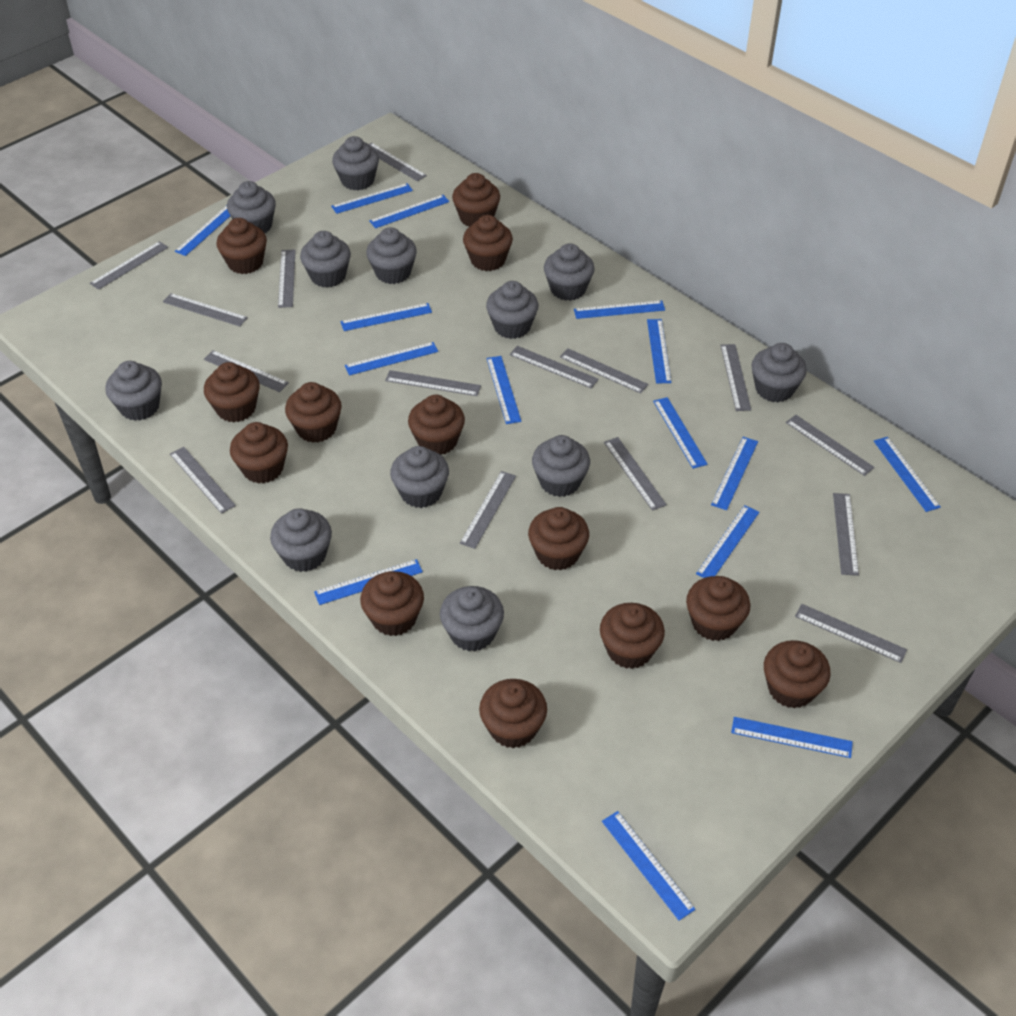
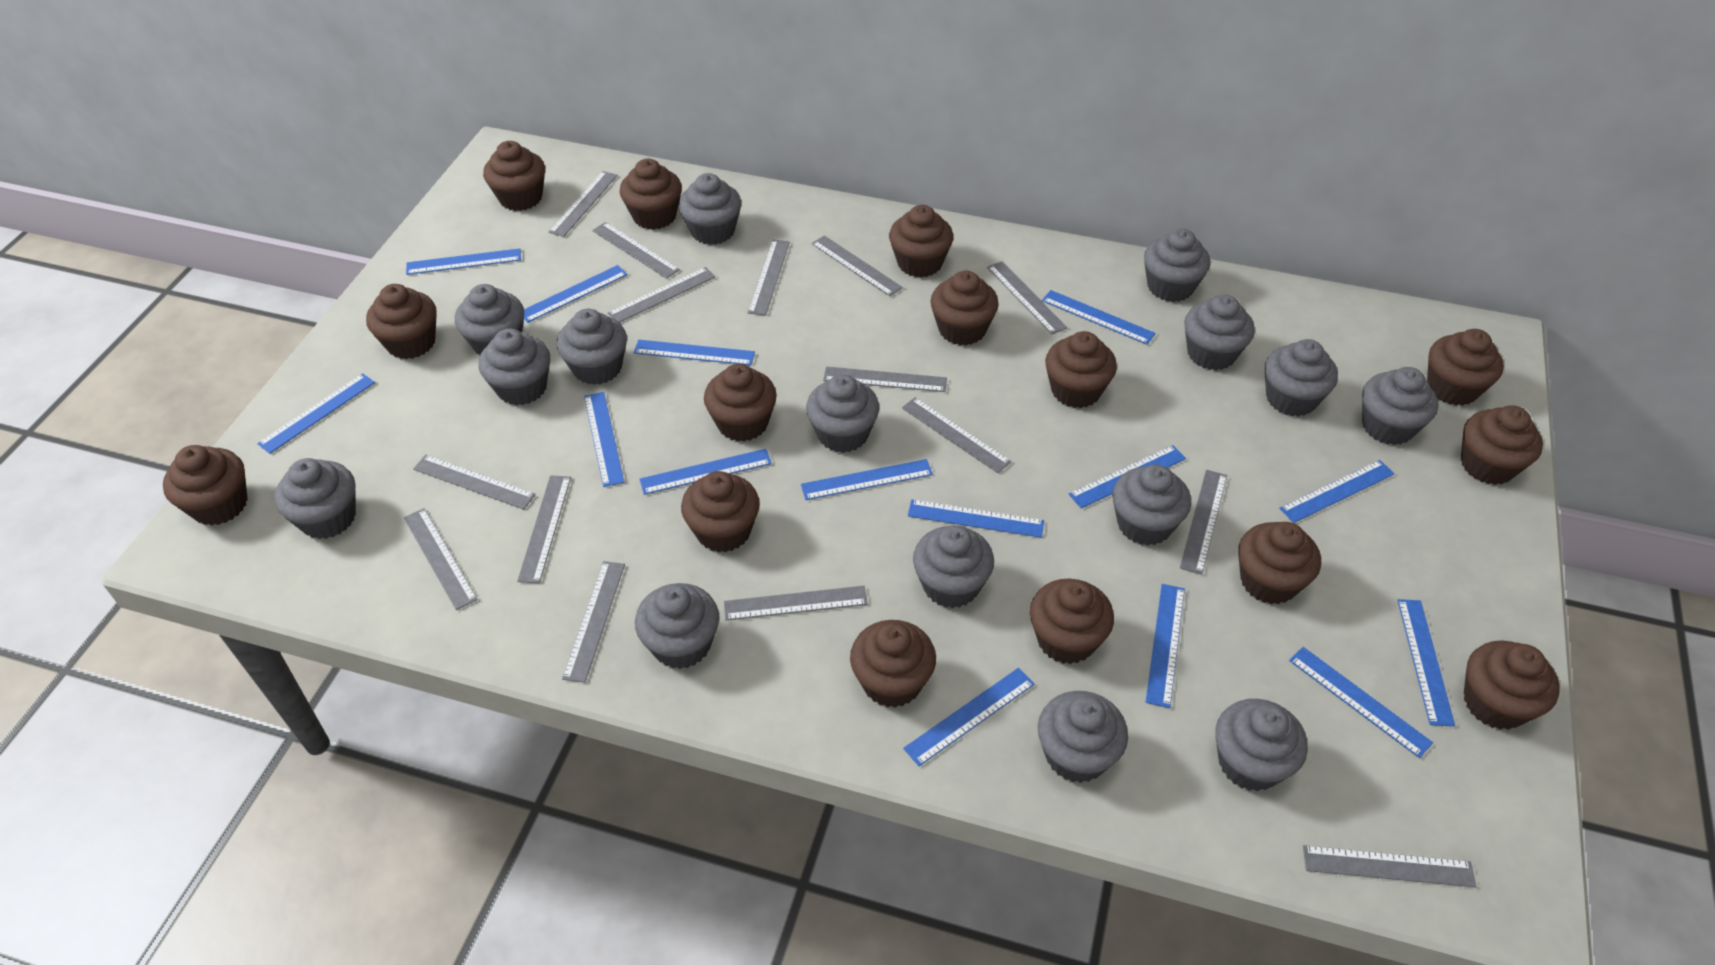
brown cupcake: 13 -> 15
grey cupcake: 12 -> 15

